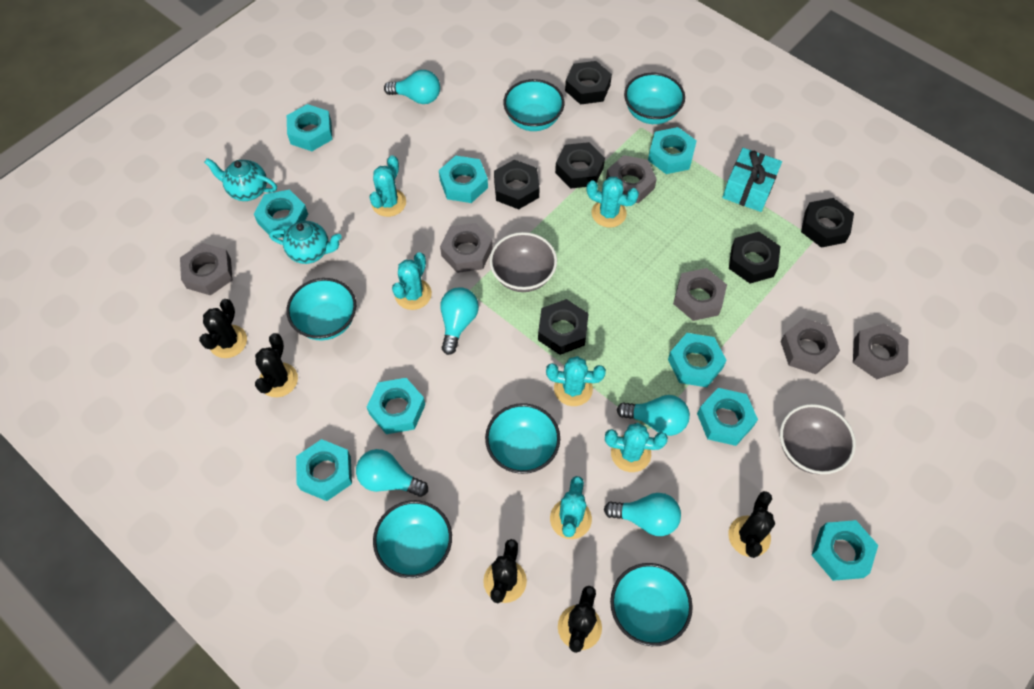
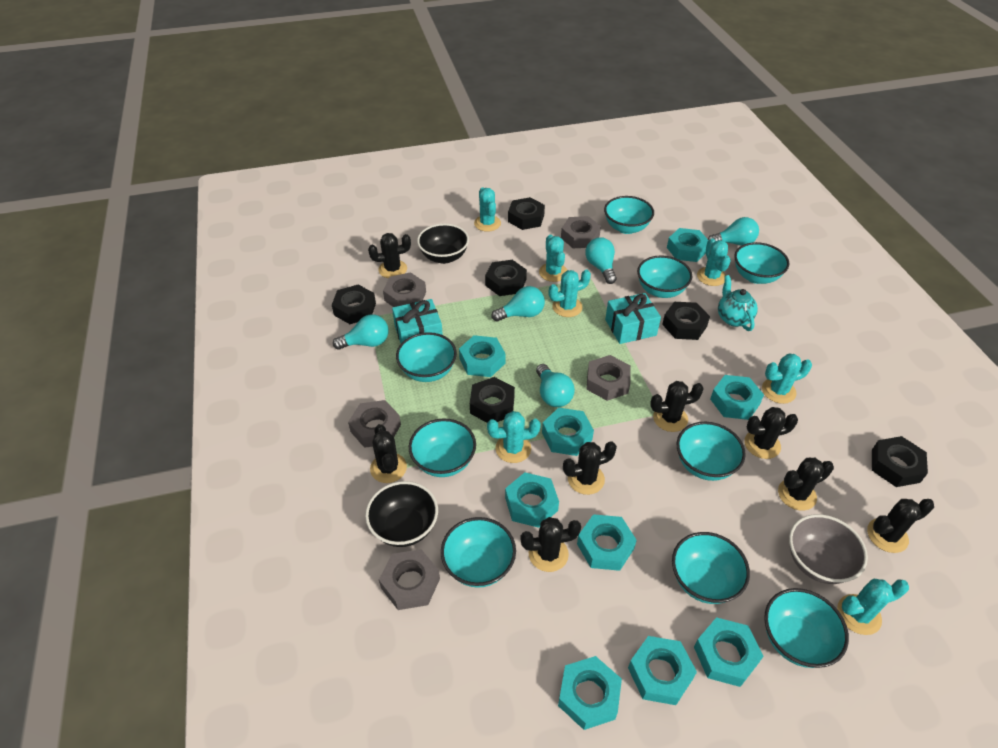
black bowl: 0 -> 2
black cactus: 5 -> 8
grey bowl: 2 -> 1
grey nut: 6 -> 5
turquoise bowl: 6 -> 9
turquoise cactus: 6 -> 7
turquoise gift: 1 -> 2
turquoise teapot: 2 -> 1

